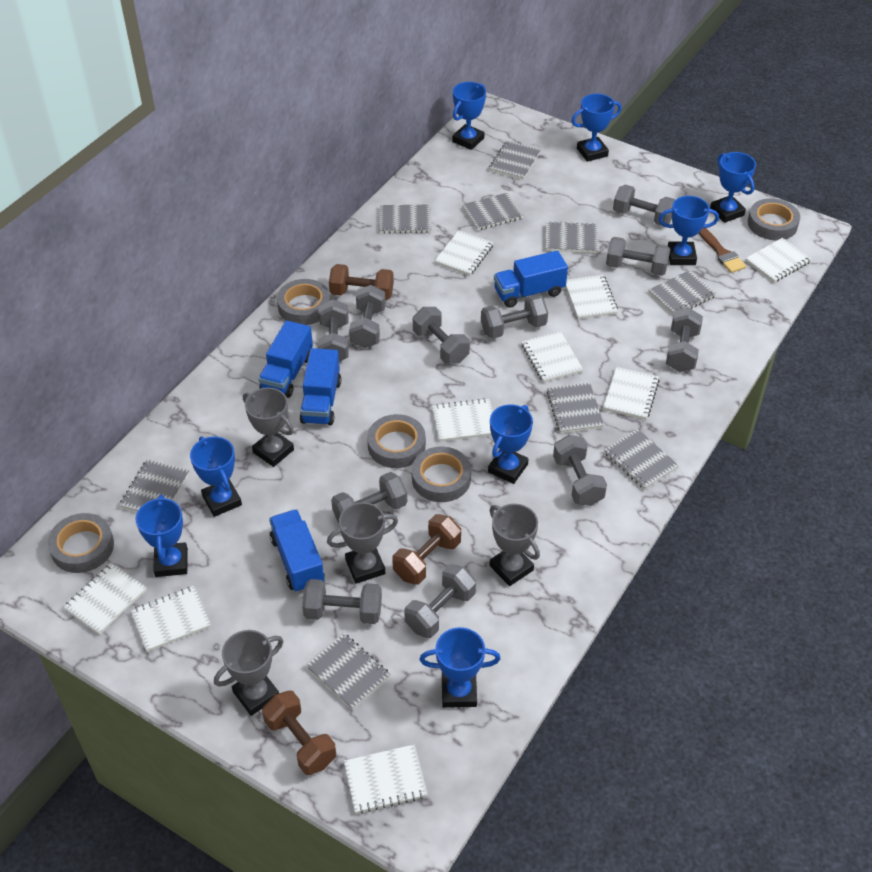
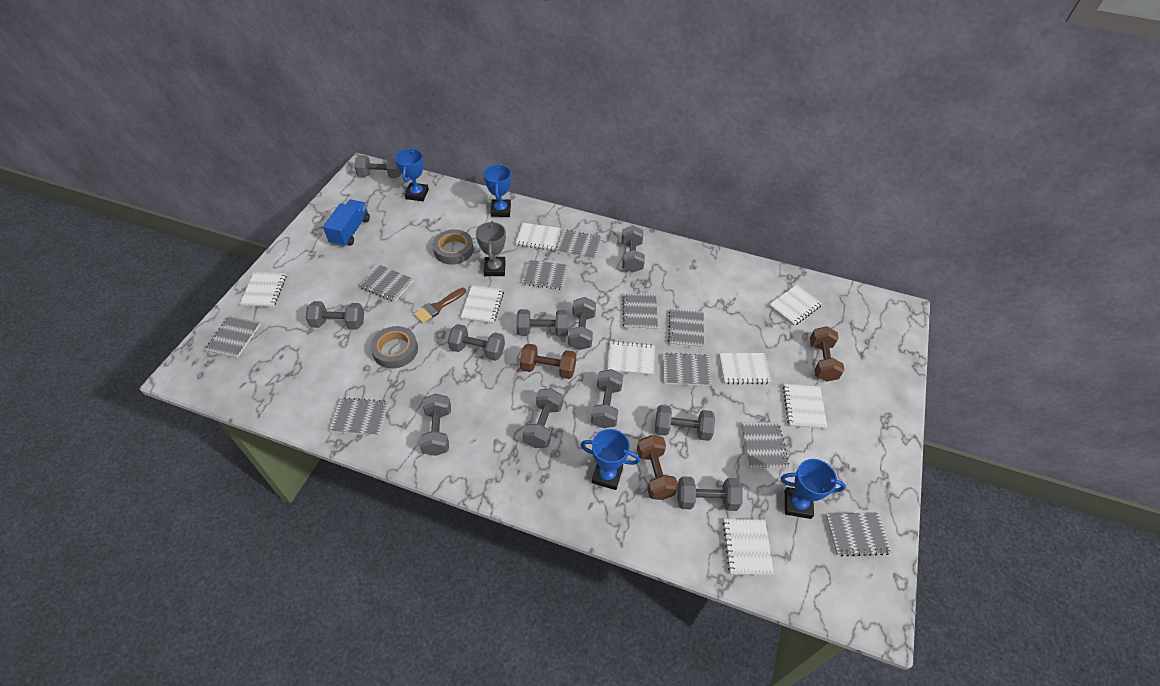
blue trophy: 8 -> 4
blue truck: 4 -> 1
grey notebook: 9 -> 10
grey tape: 5 -> 2
grey trophy: 4 -> 1
white notebook: 9 -> 8

